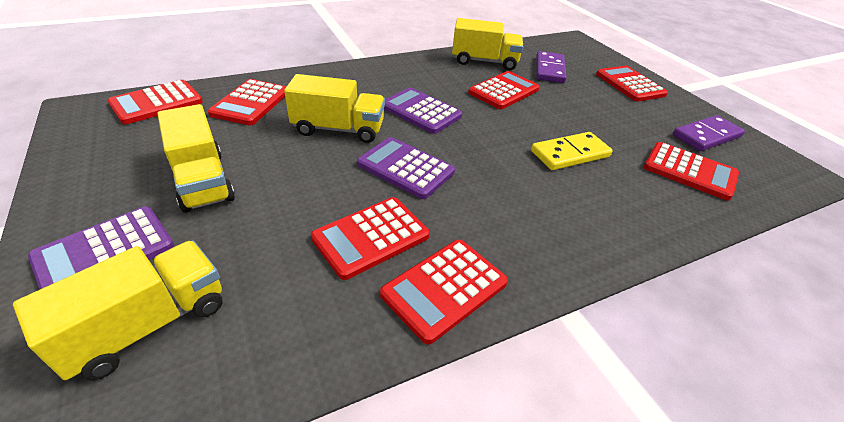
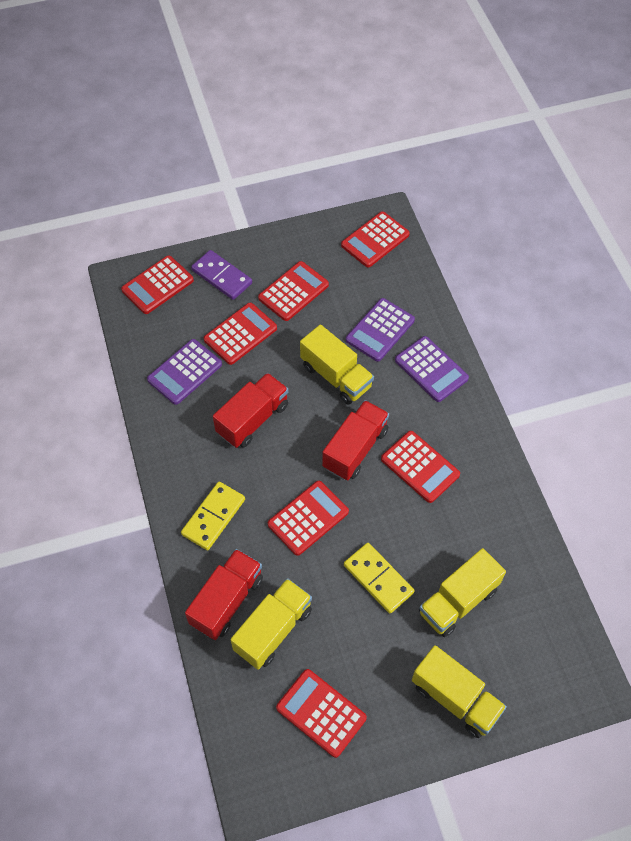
purple domino: 2 -> 1
red truck: 0 -> 3
yellow domino: 1 -> 2

